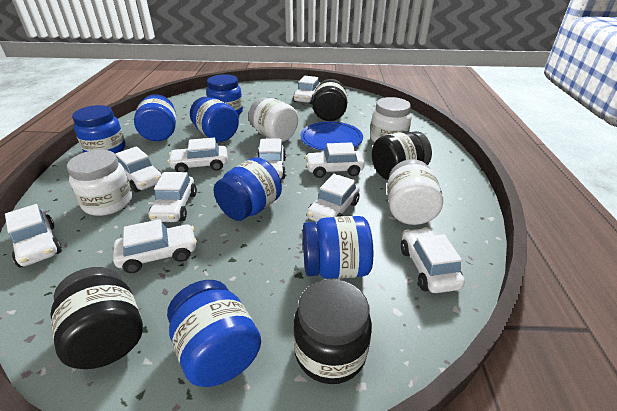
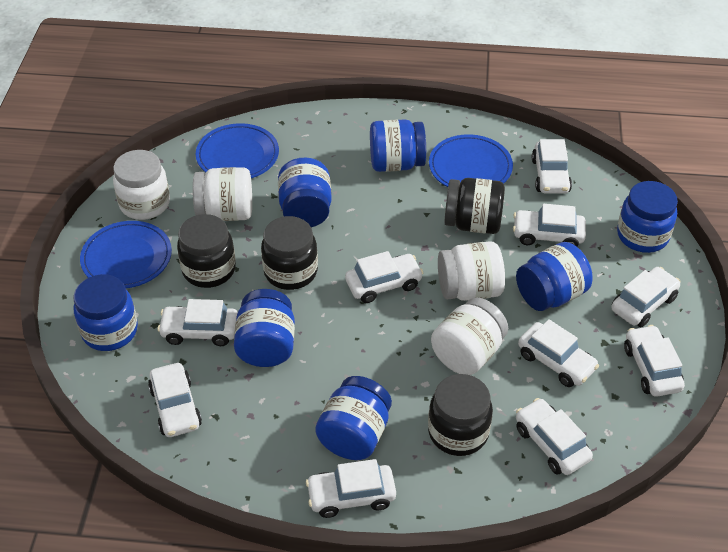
blue plate: 1 -> 3

